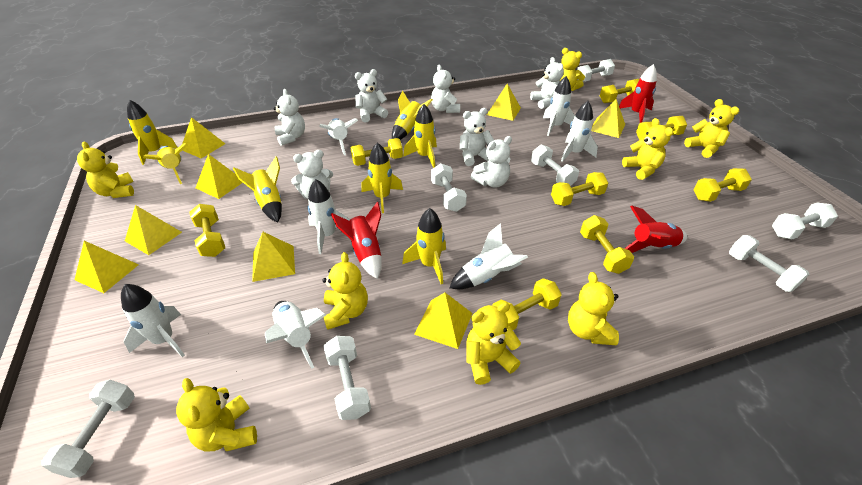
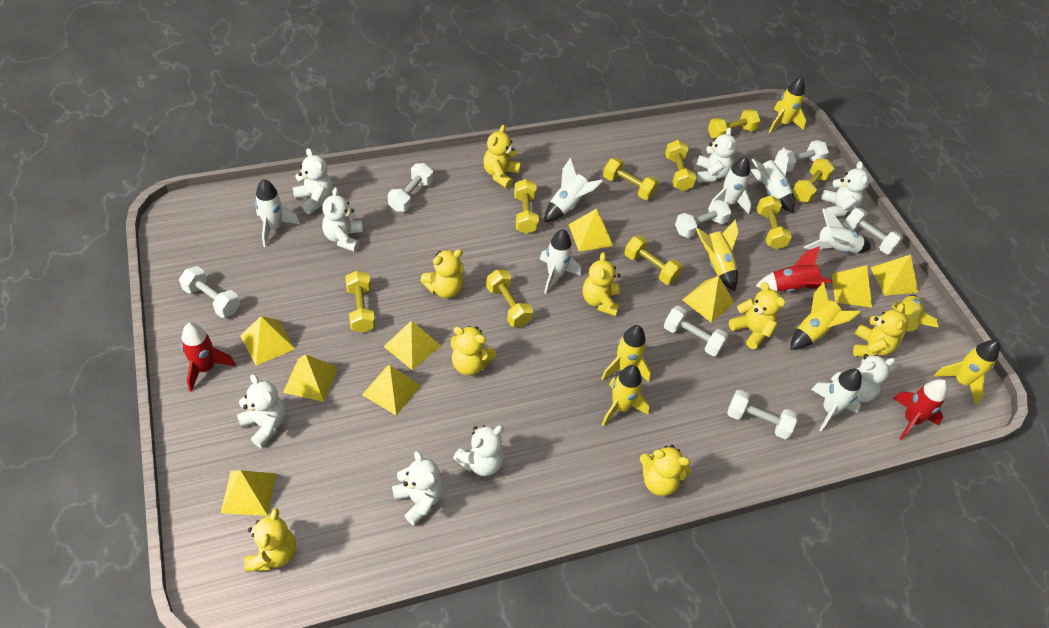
white teddy bear: 7 -> 8
yellow dumbbell: 8 -> 9
yellow pyramid: 8 -> 9

